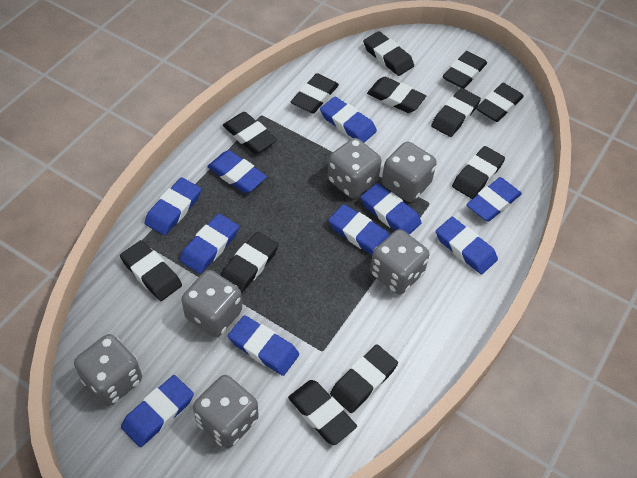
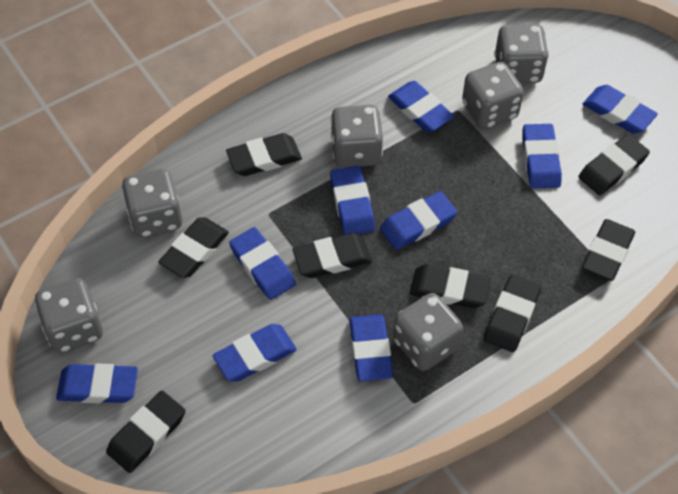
black eraser: 12 -> 8
blue eraser: 10 -> 9

